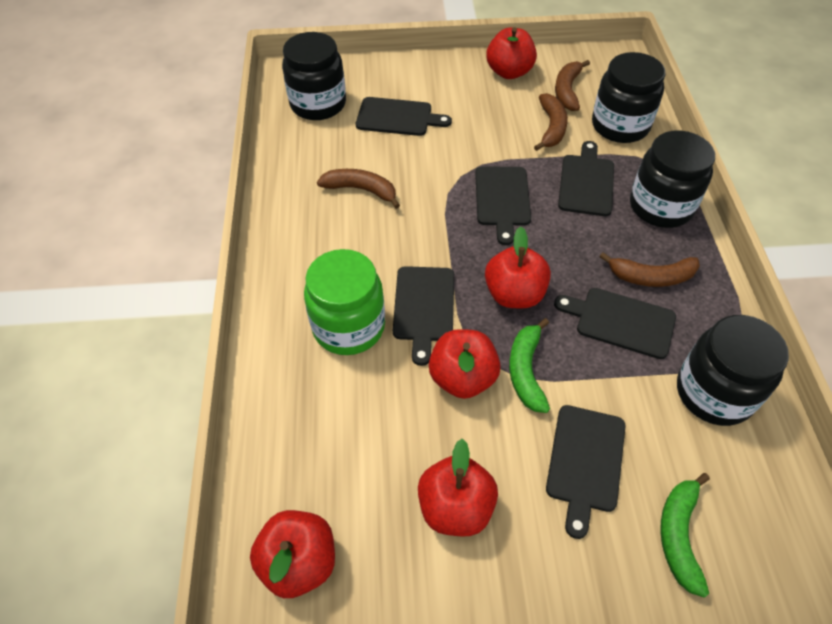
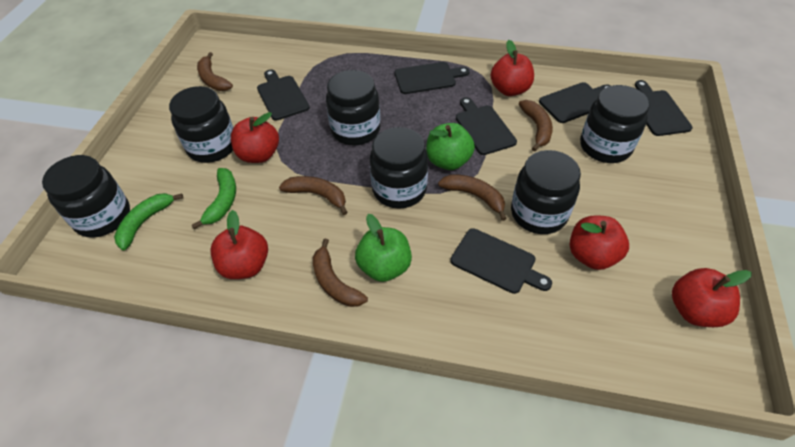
black jar: 4 -> 6
brown banana: 4 -> 5
green apple: 0 -> 2
green jar: 1 -> 0

